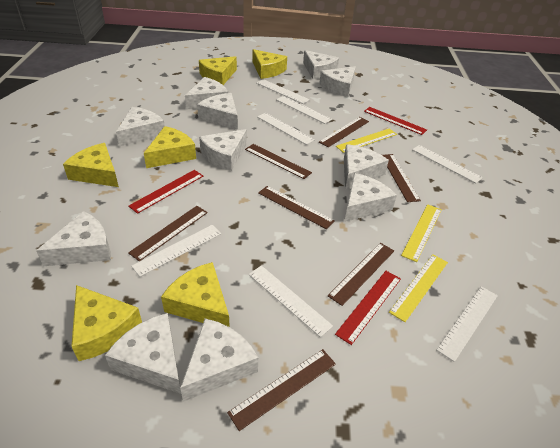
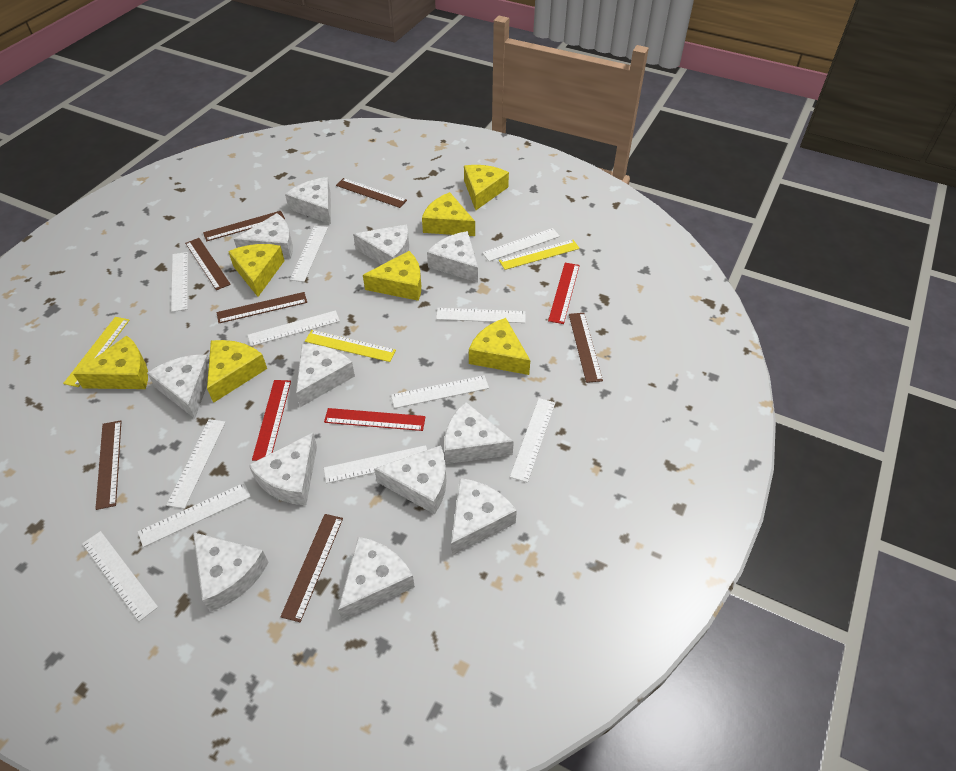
white cheese: 11 -> 12
white ruler: 7 -> 11
yellow cheese: 6 -> 7

